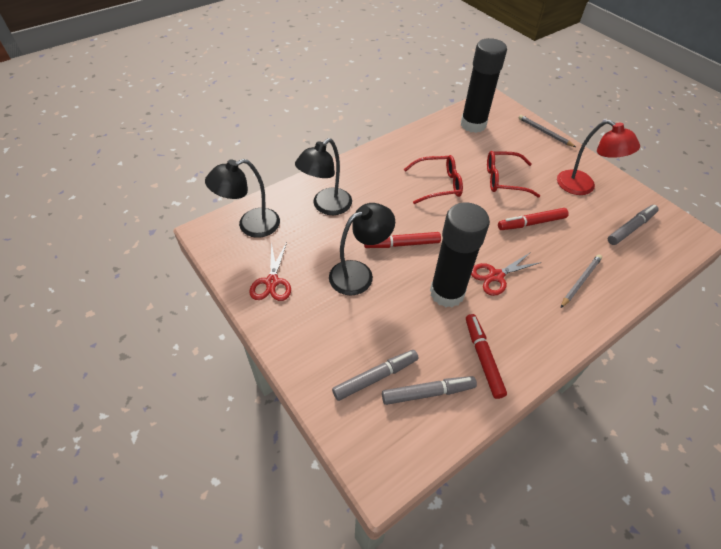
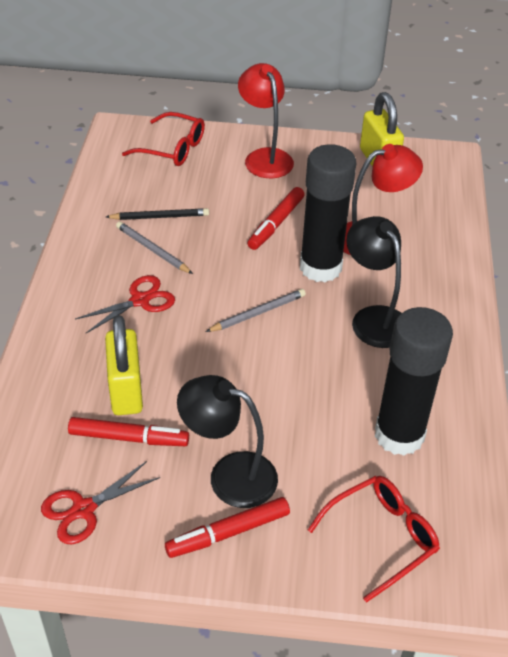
black lamp: 3 -> 2
black pencil: 0 -> 1
grey marker: 3 -> 0
red lamp: 1 -> 2
yellow padlock: 0 -> 2

